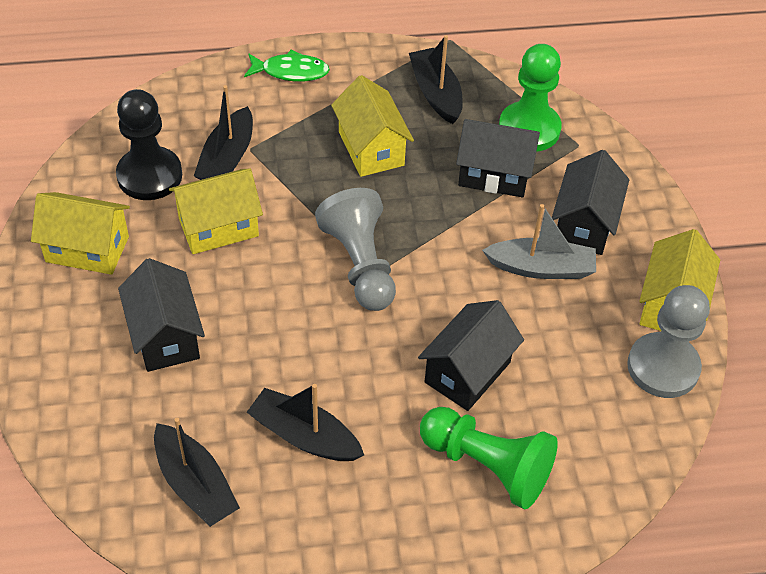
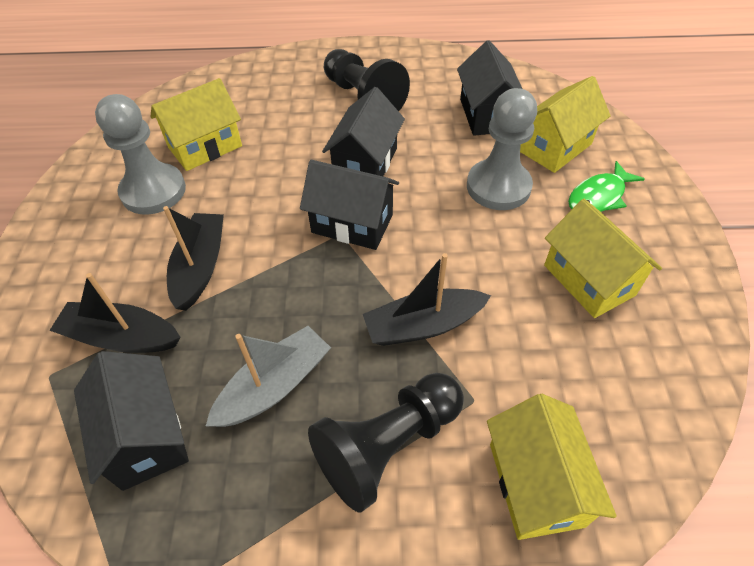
black boat: 4 -> 3
black pawn: 1 -> 2
green pawn: 2 -> 0

